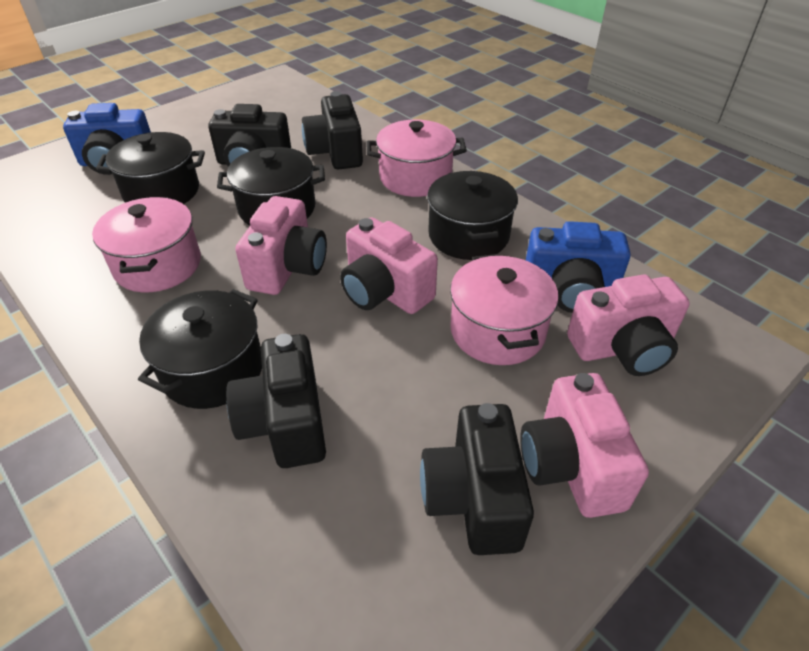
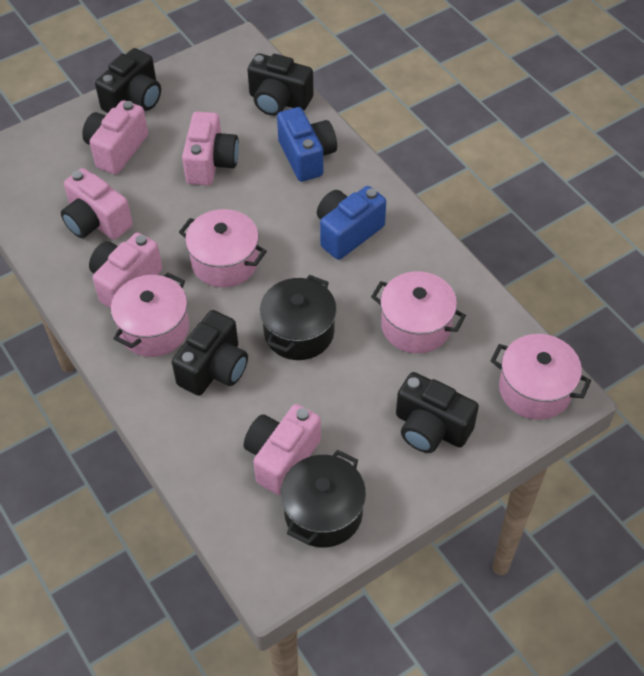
black pot: 4 -> 2
pink camera: 4 -> 5
pink pot: 3 -> 4

